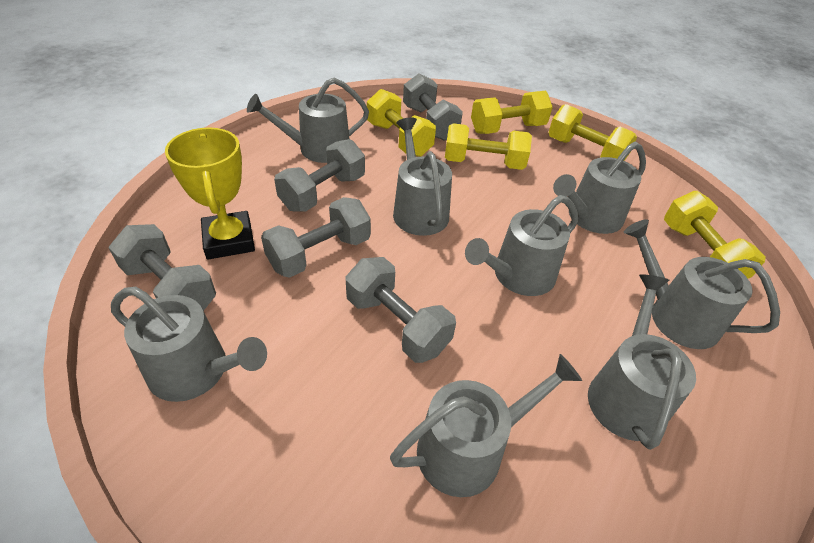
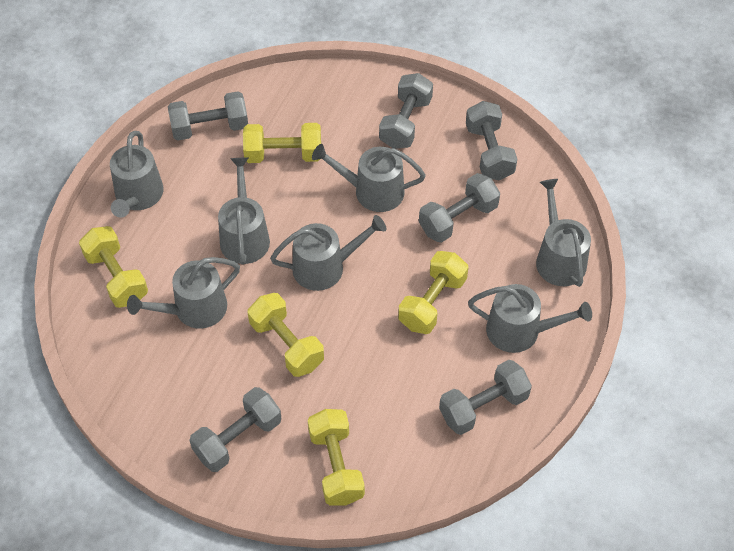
grey dumbbell: 5 -> 6
grey watering can: 8 -> 7
yellow trophy: 1 -> 0

